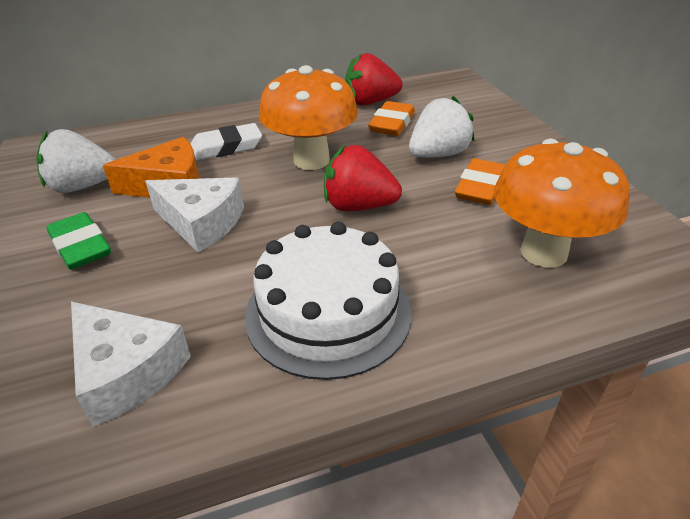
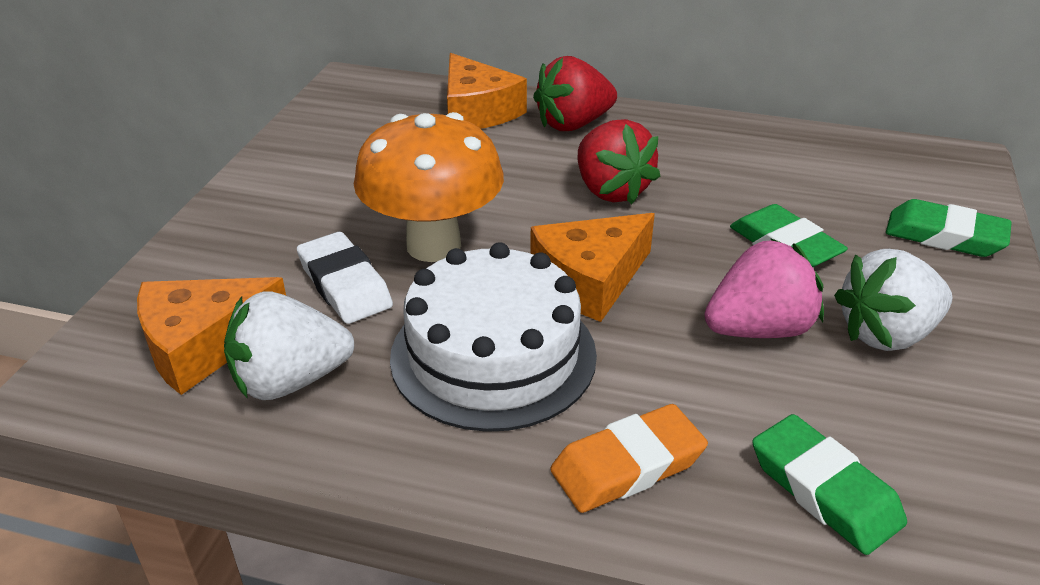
green eraser: 1 -> 3
orange cheese: 1 -> 3
orange eraser: 2 -> 1
orange mushroom: 2 -> 1
pink strawberry: 0 -> 1
white cheese: 2 -> 0

